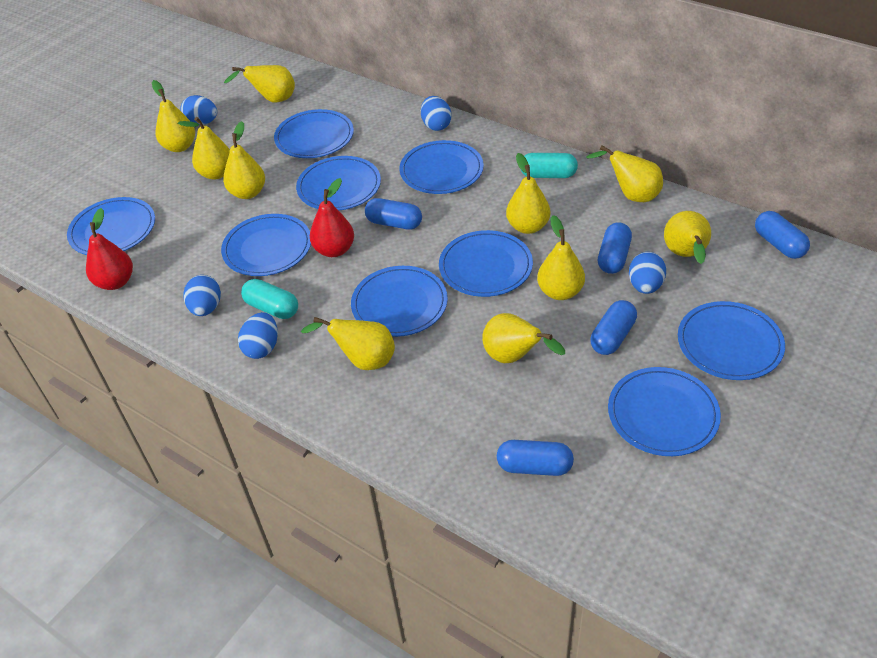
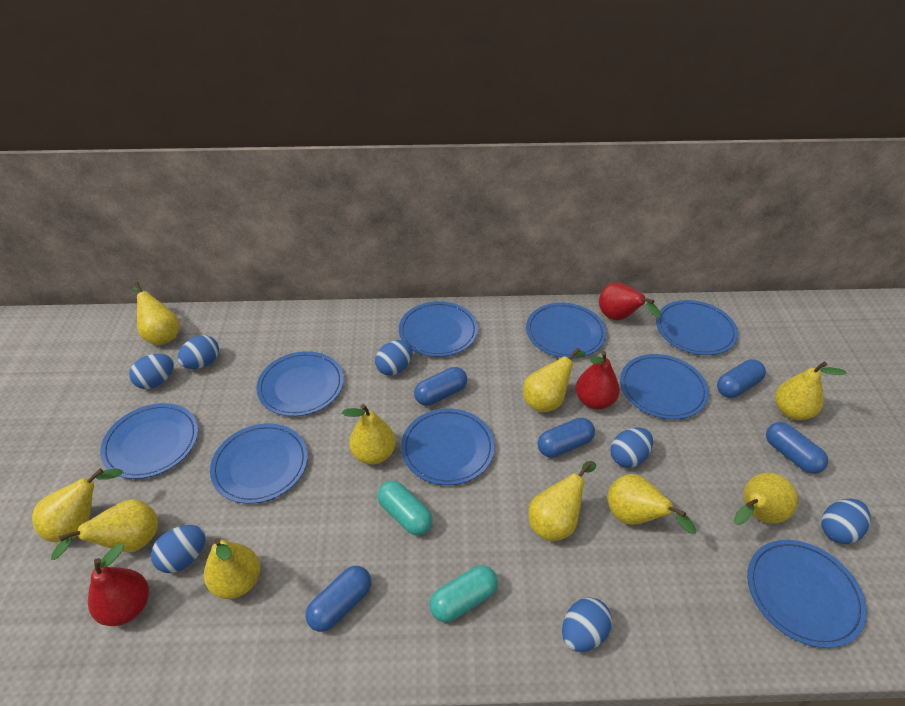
blue egg: 5 -> 7
red pear: 2 -> 3

